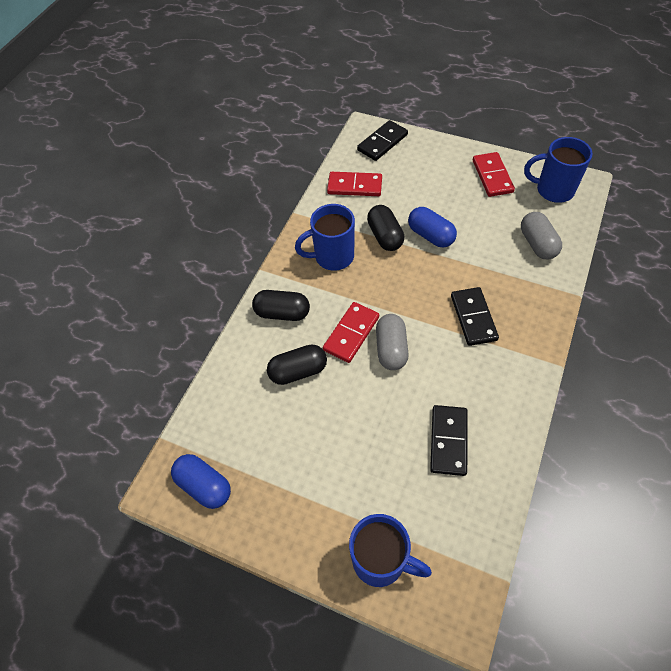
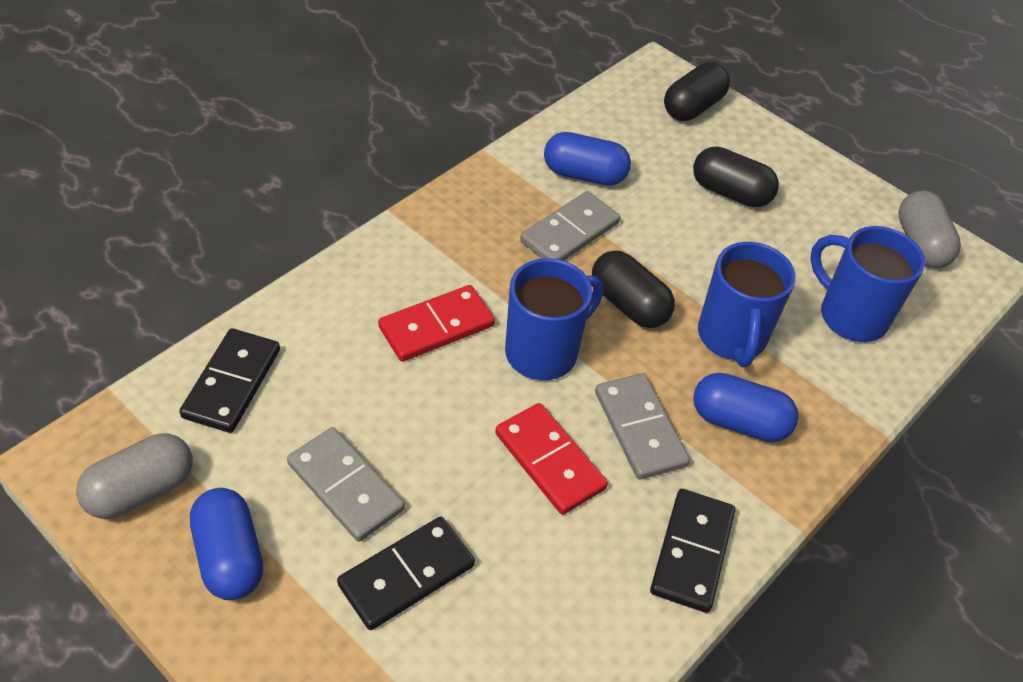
blue capsule: 2 -> 3
grey domino: 0 -> 3
red domino: 3 -> 2

